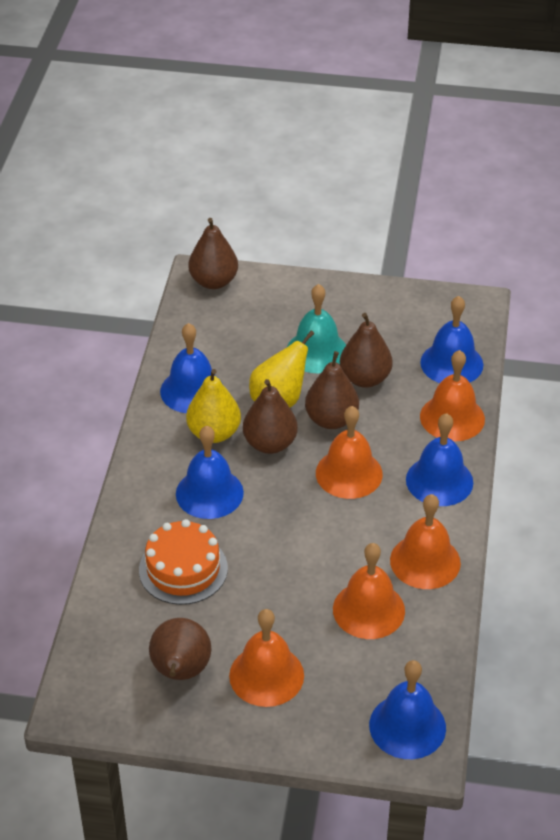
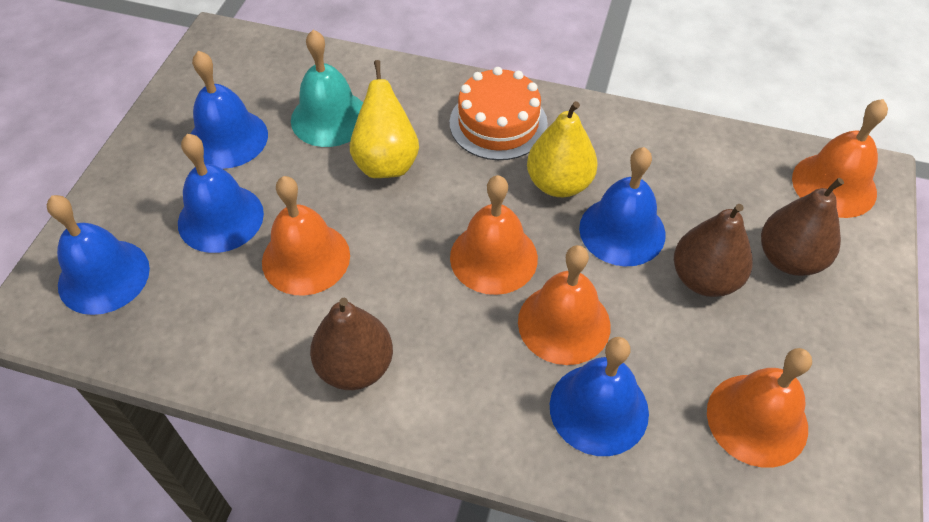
brown pear: 5 -> 3

